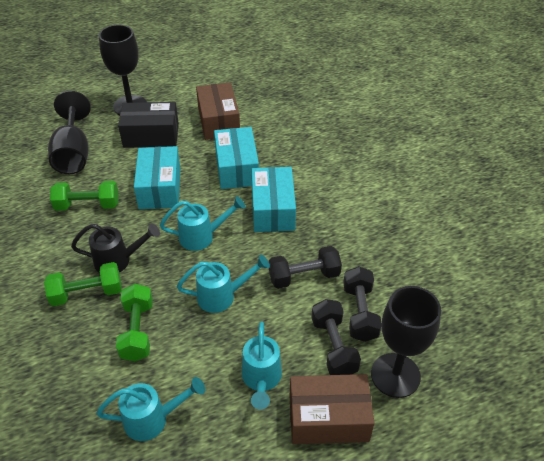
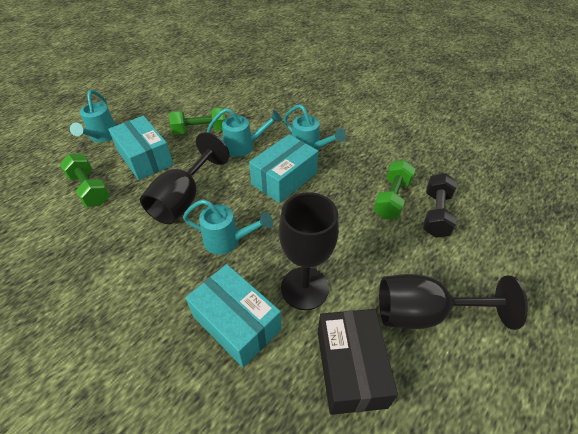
black dumbbell: 3 -> 1
black watering can: 1 -> 0
brown box: 2 -> 0

